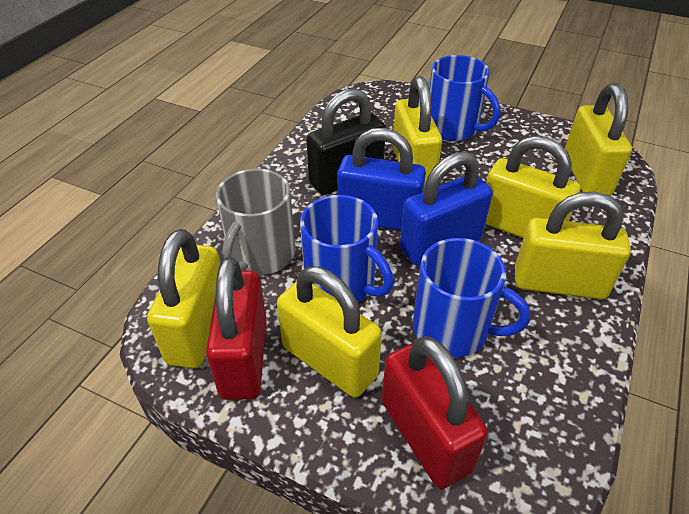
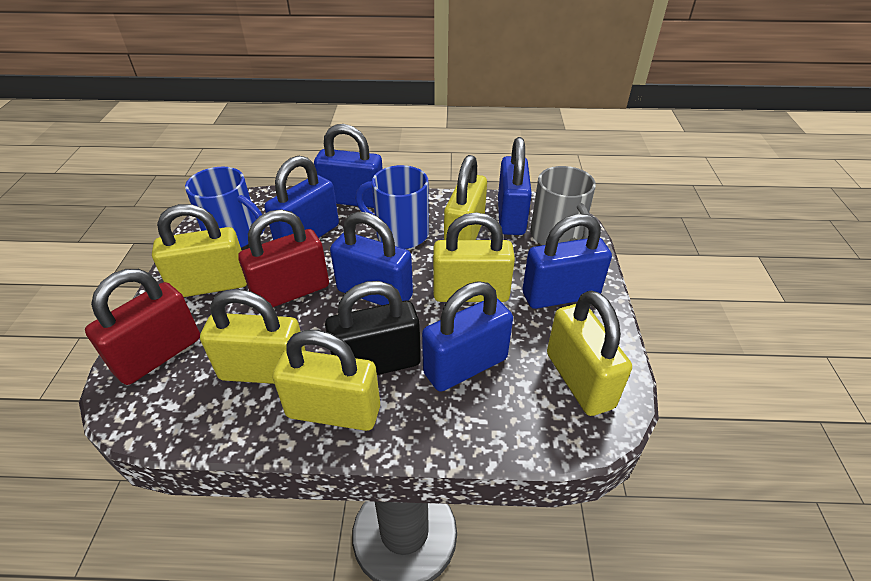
blue mug: 3 -> 2
blue padlock: 2 -> 6

